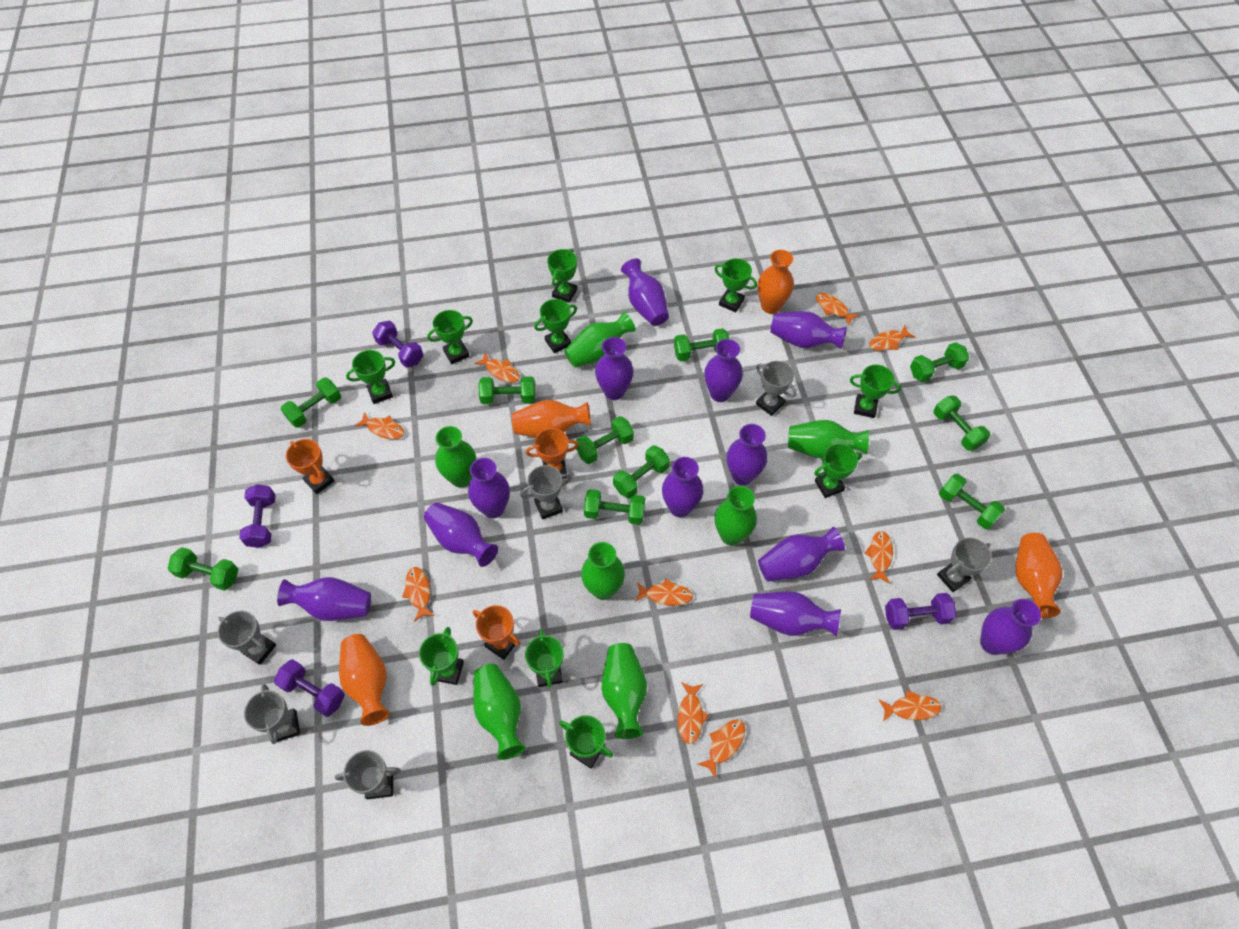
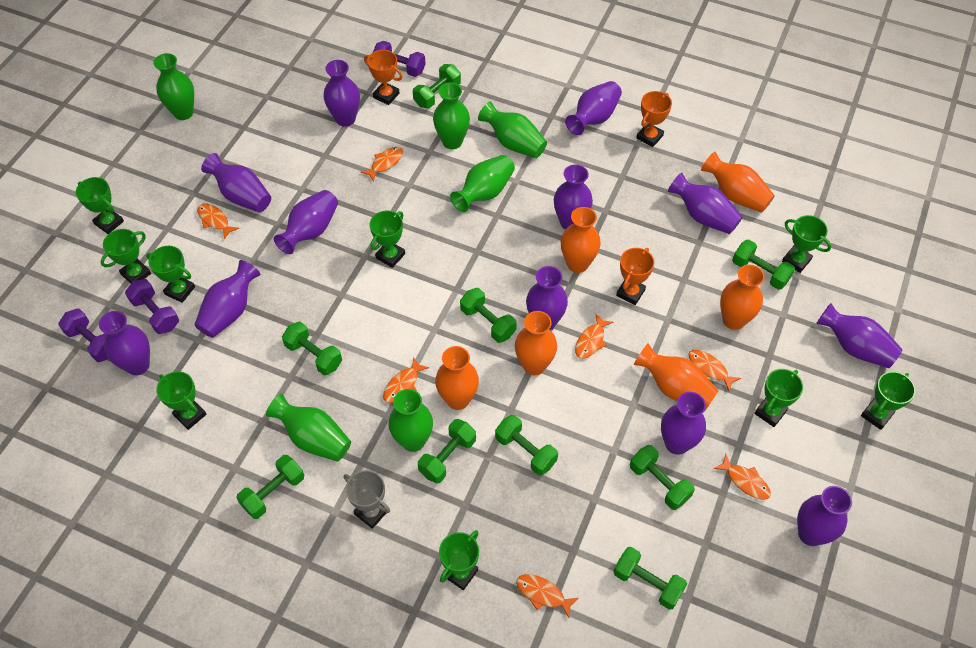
green dumbbell: 10 -> 9
green trophy: 10 -> 9
green vase: 7 -> 6
grey trophy: 6 -> 1
orange fish: 10 -> 7
orange vase: 4 -> 6
purple dumbbell: 4 -> 3

